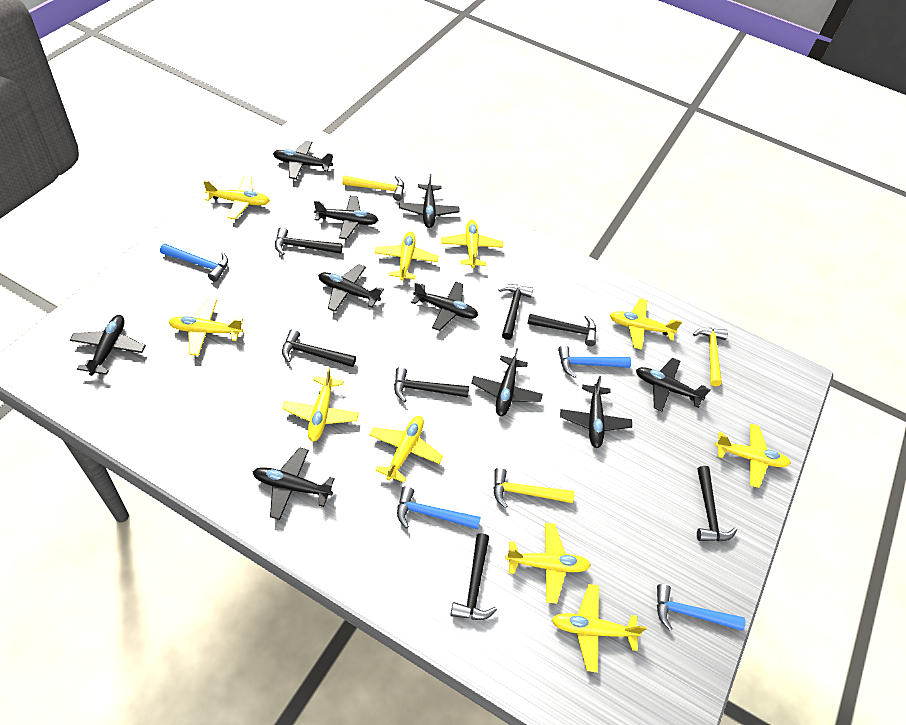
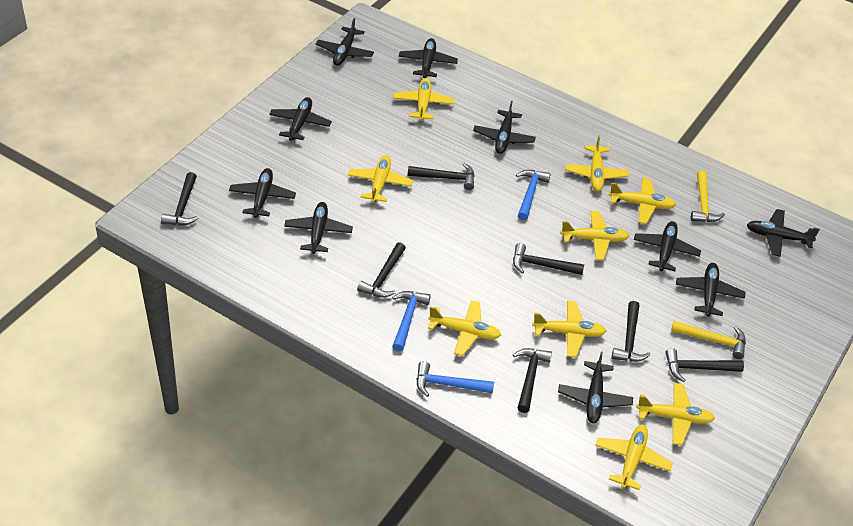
blue hammer: 4 -> 3
yellow hammer: 3 -> 2
yellow plane: 10 -> 9

